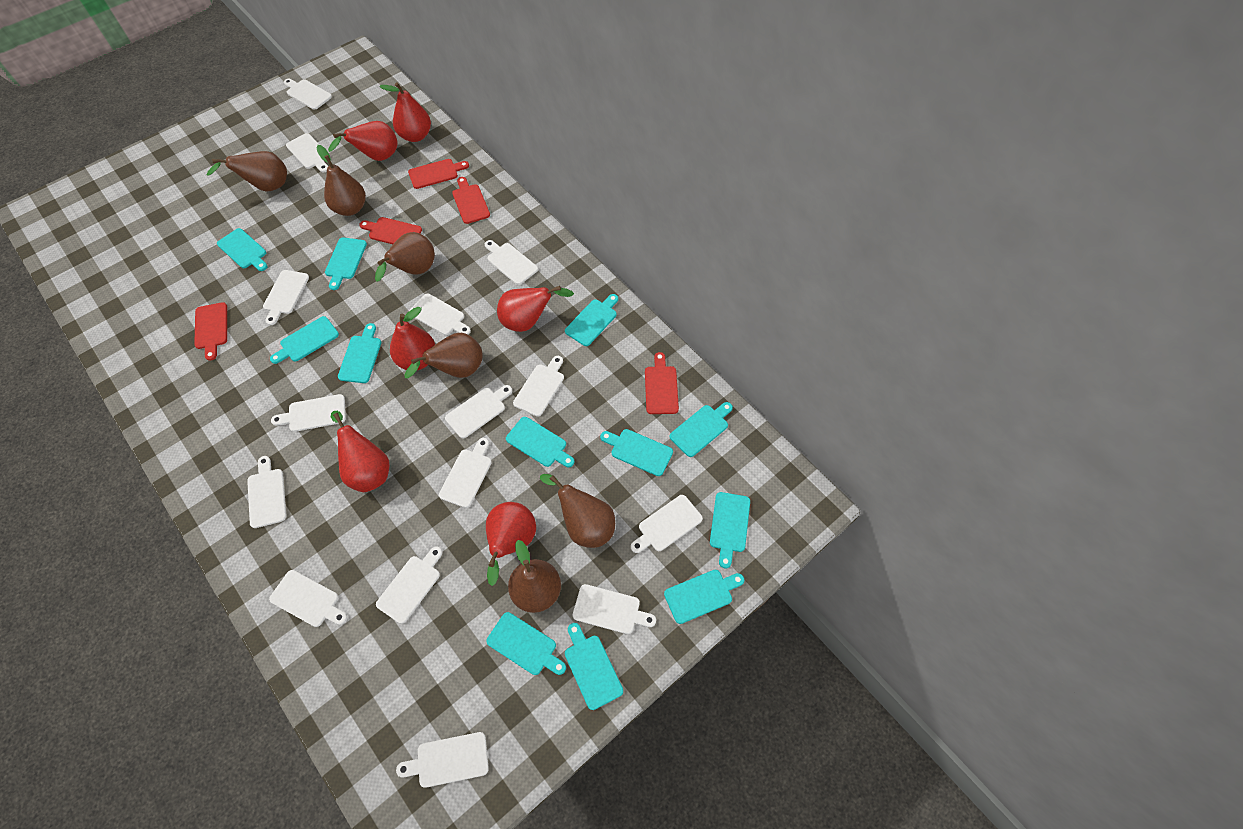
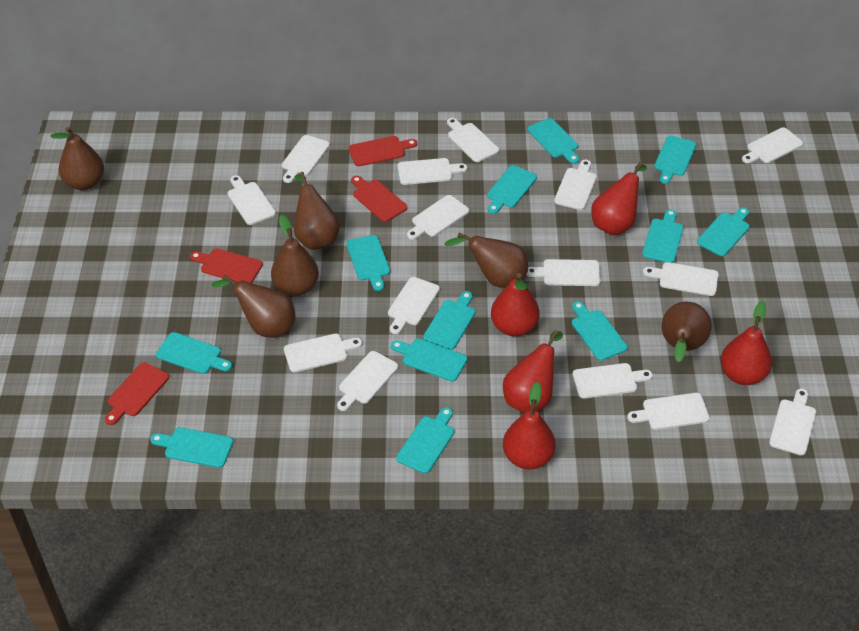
red cutting board: 5 -> 4
red pear: 6 -> 5

